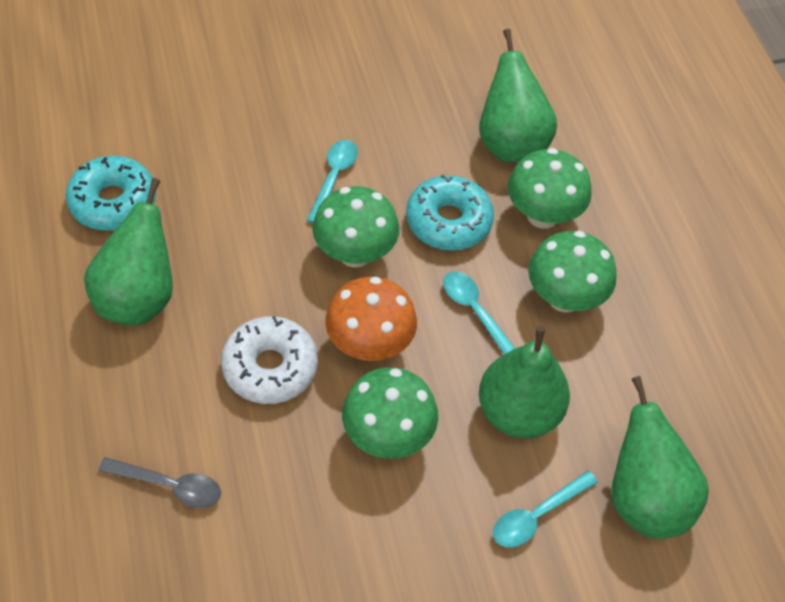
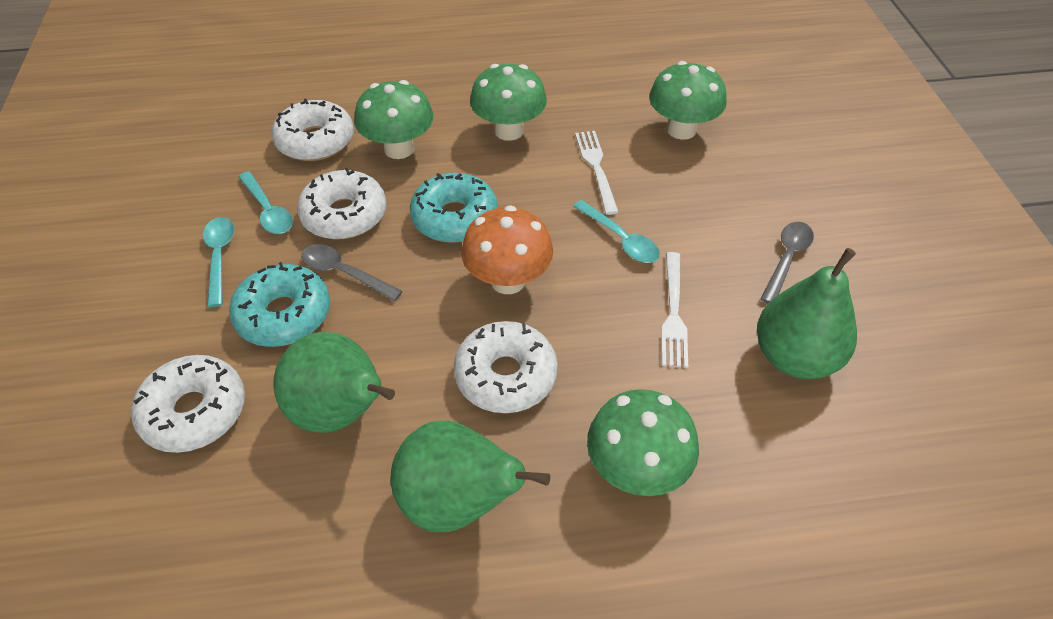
green pear: 4 -> 3
grey spoon: 1 -> 2
white donut: 1 -> 4
white fork: 0 -> 2

